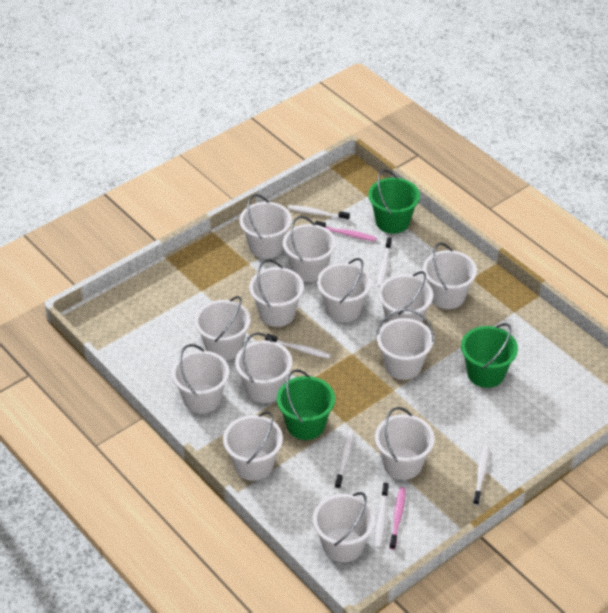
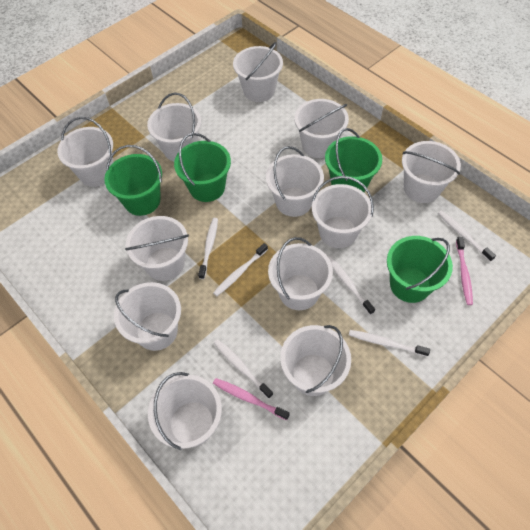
green bucket: 3 -> 4
white bucket: 13 -> 12

